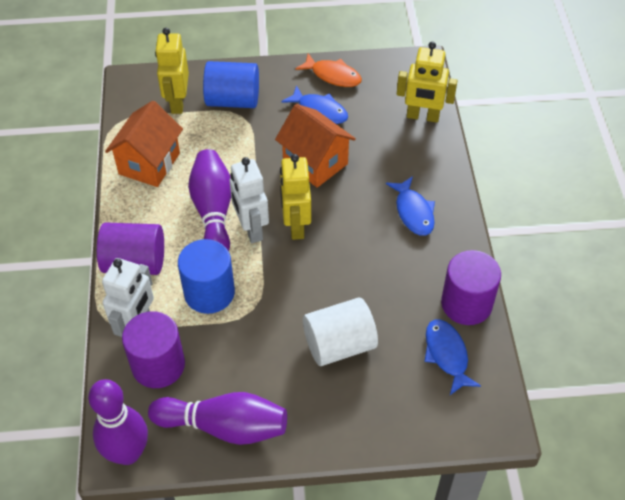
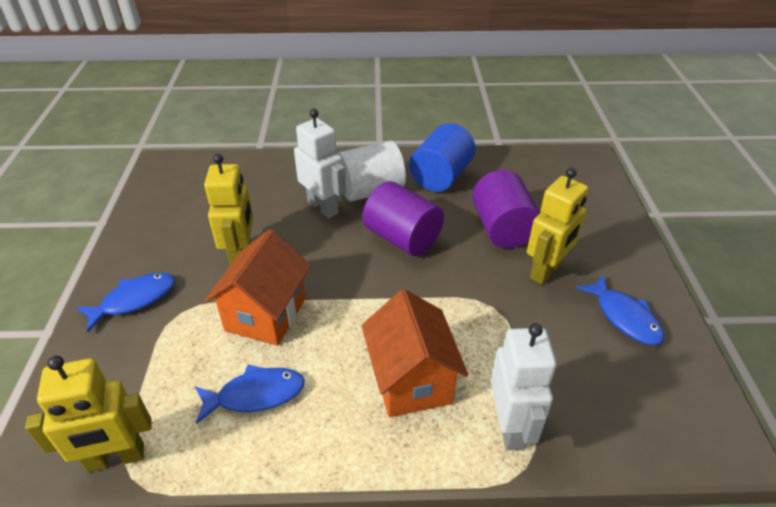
blue cylinder: 2 -> 1
orange fish: 1 -> 0
purple bowling pin: 3 -> 0
purple cylinder: 3 -> 2

